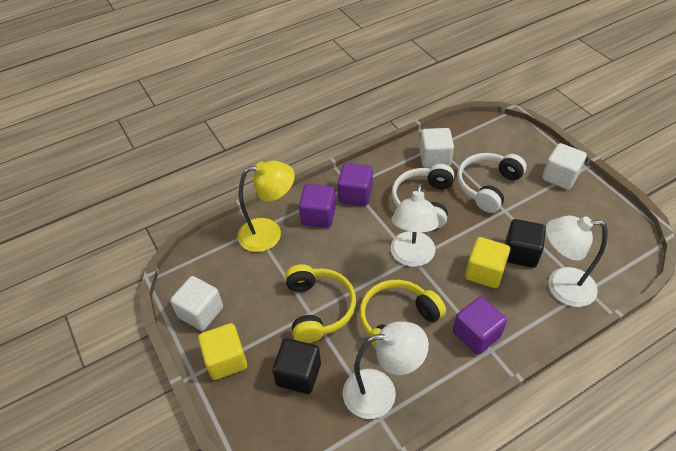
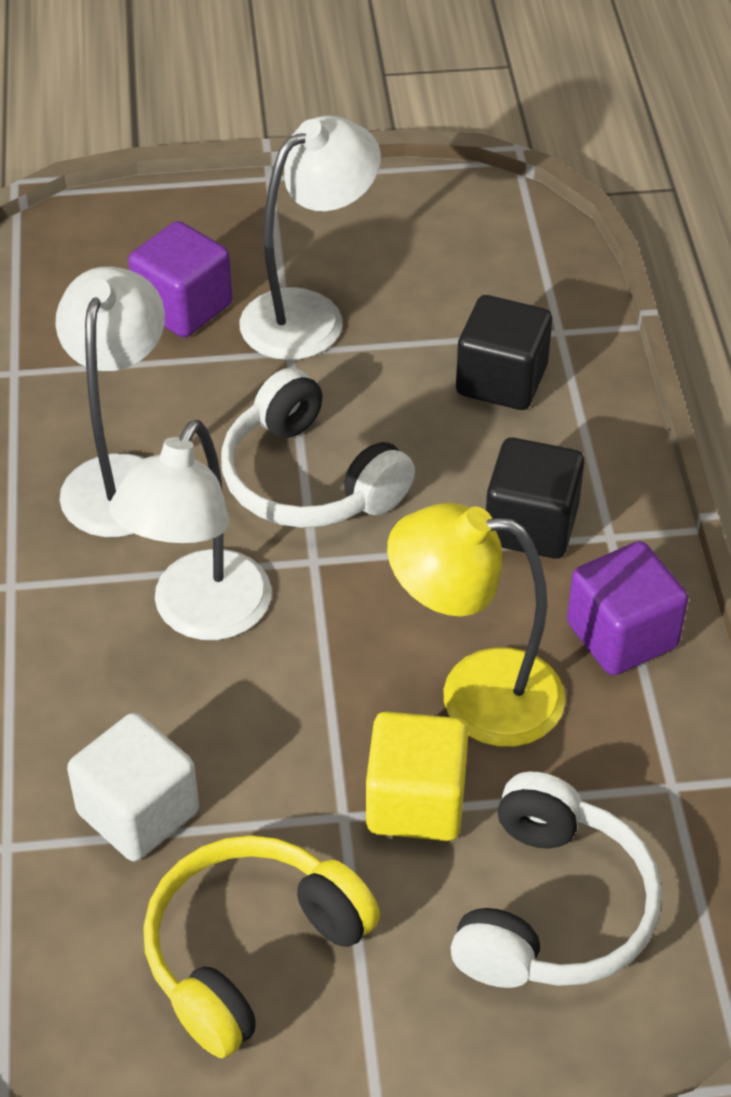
purple cube: 3 -> 2
white cube: 3 -> 1
yellow cube: 2 -> 1
yellow headphones: 2 -> 1

